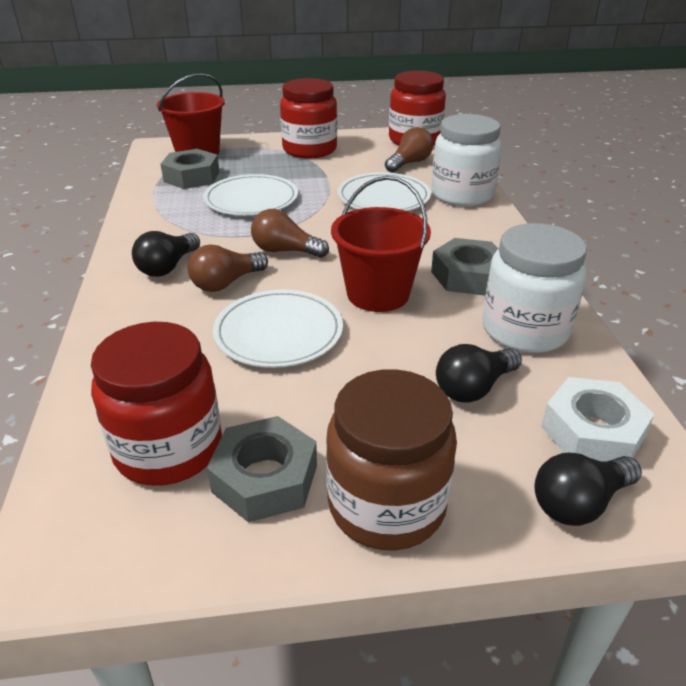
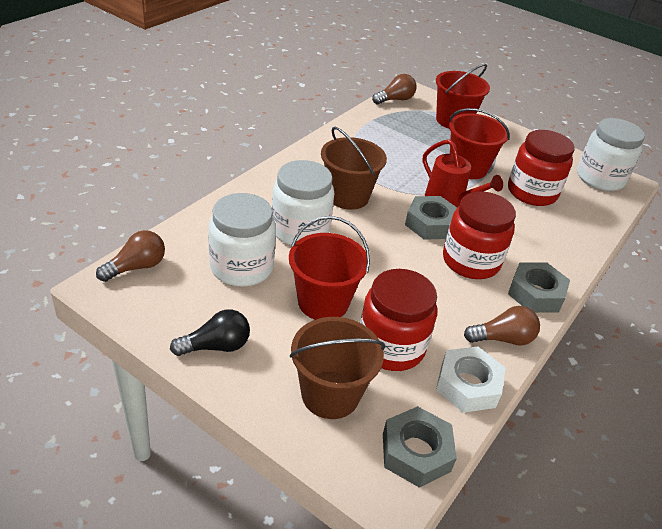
black light bulb: 3 -> 1
brown bucket: 0 -> 2
brown jar: 1 -> 0
red bucket: 2 -> 3
red watering can: 0 -> 1
white jar: 2 -> 3
white plate: 3 -> 0

